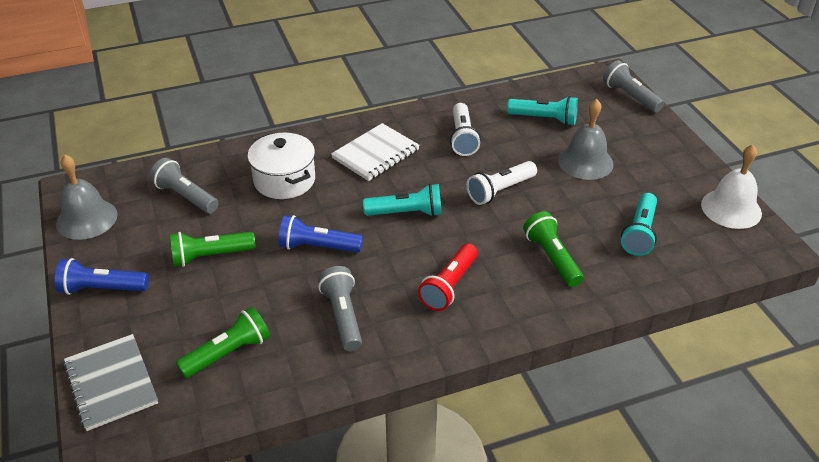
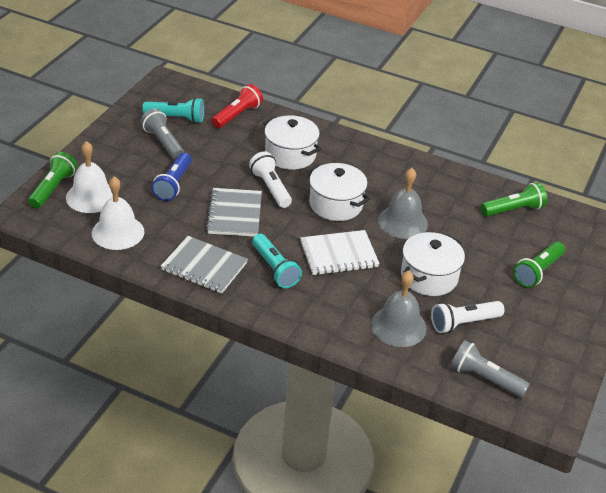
blue flashlight: 2 -> 1
grey flashlight: 3 -> 2
grey notebook: 1 -> 2
turquoise flashlight: 3 -> 2
white bell: 1 -> 2
white pot: 1 -> 3

